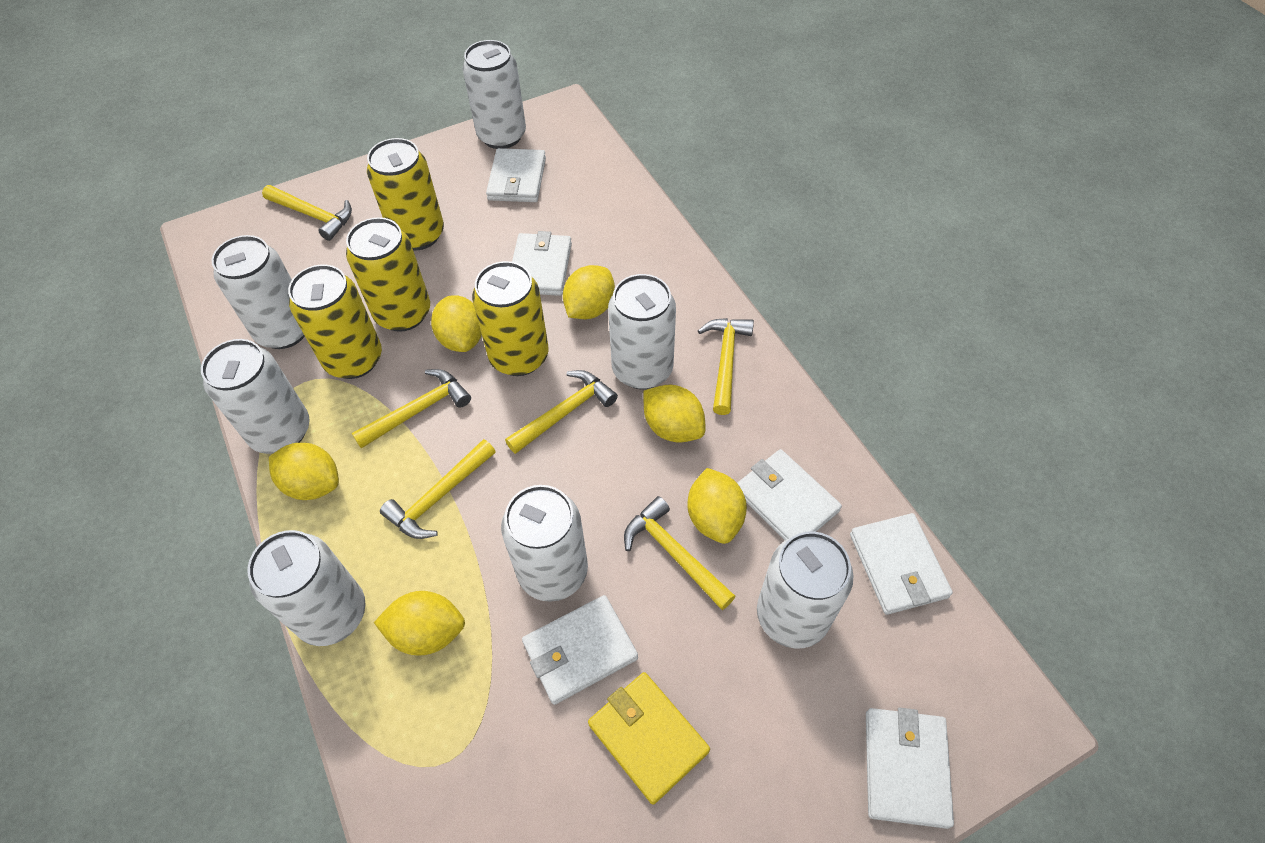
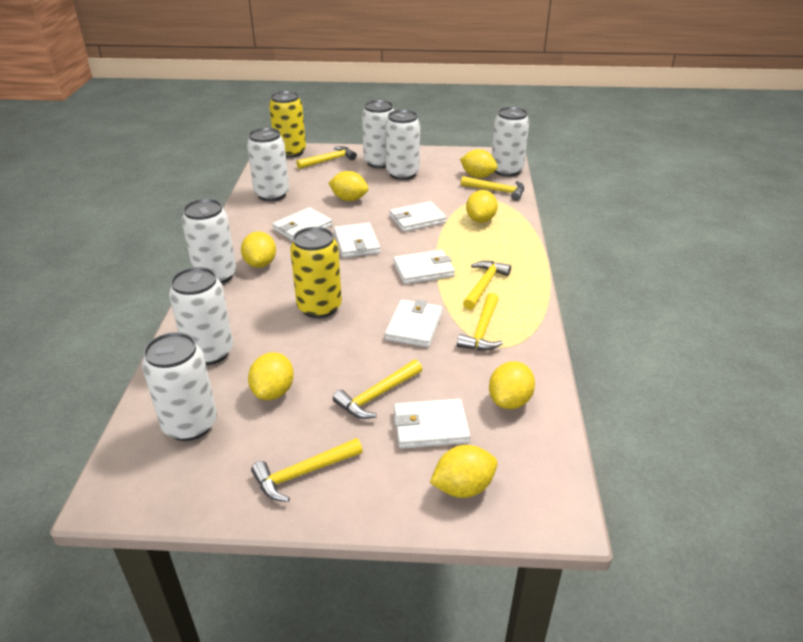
yellow can: 4 -> 2
yellow lemon: 6 -> 7
yellow wallet: 1 -> 0

